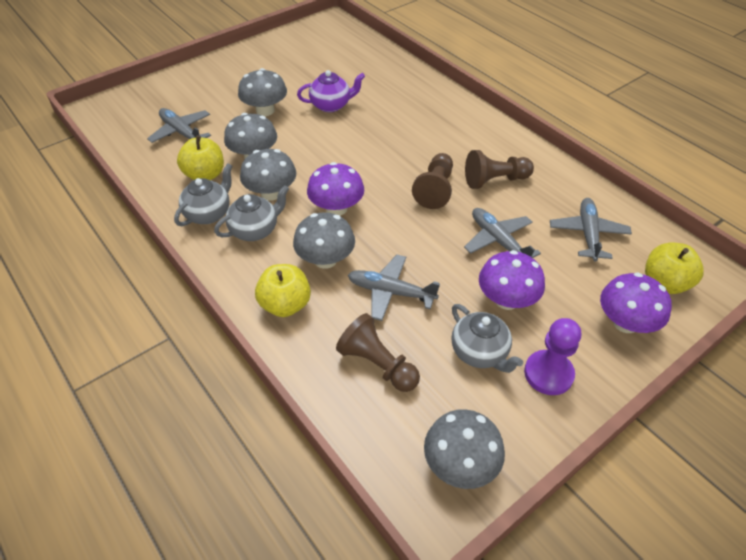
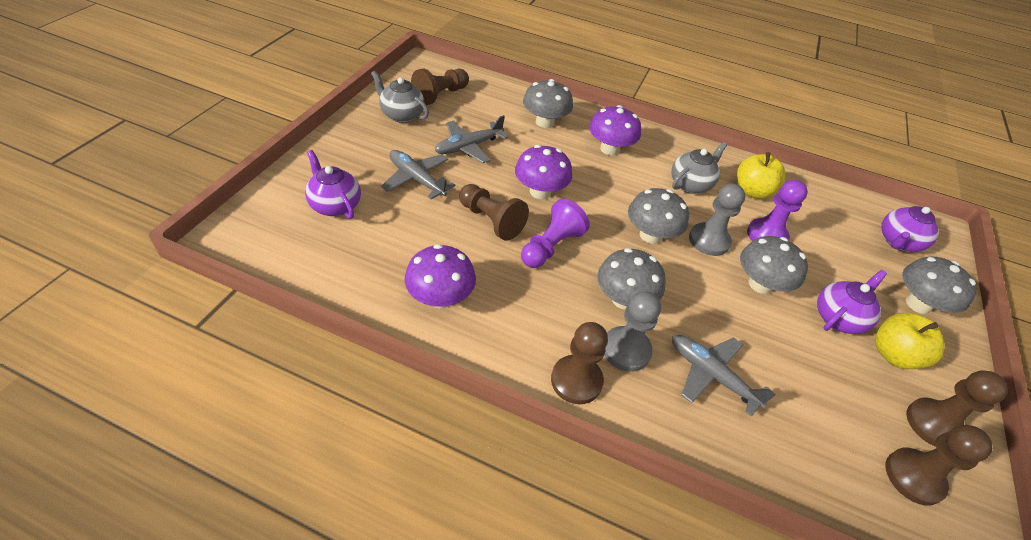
brown pawn: 3 -> 5
grey pawn: 0 -> 2
grey plane: 4 -> 3
grey teapot: 3 -> 2
purple pawn: 1 -> 2
purple teapot: 1 -> 3
yellow apple: 3 -> 2

